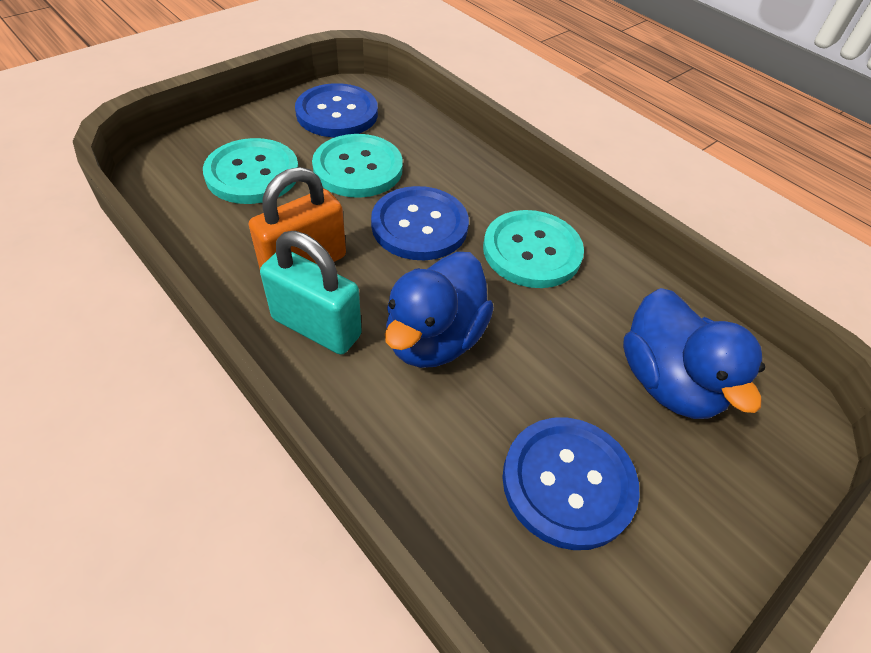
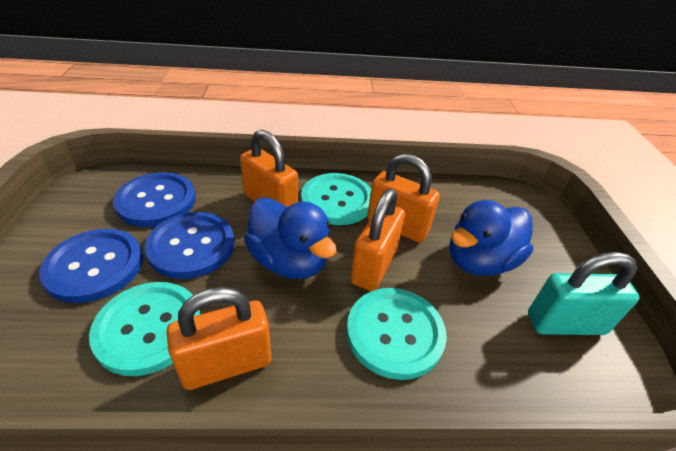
orange padlock: 1 -> 4

